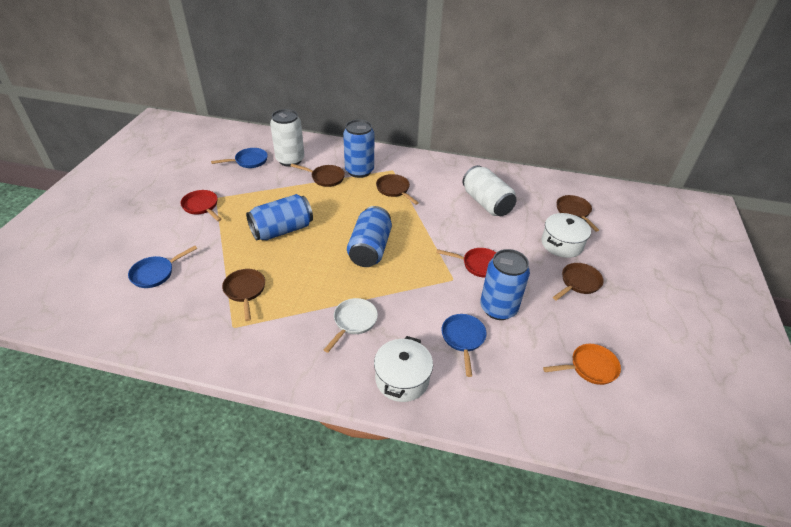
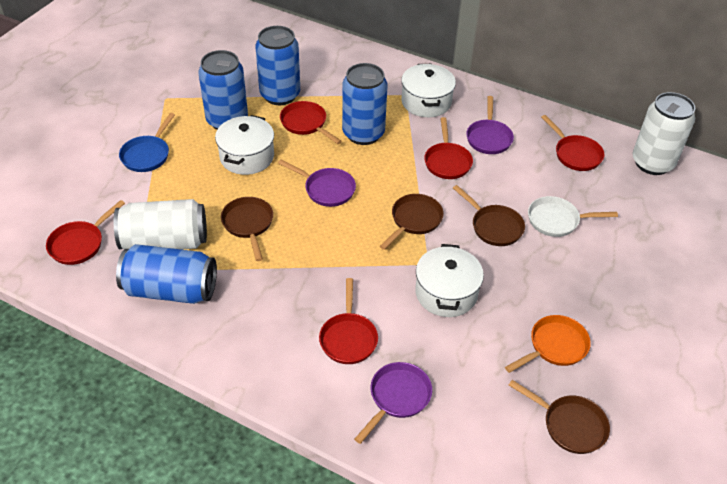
blue pan: 3 -> 1
brown pan: 5 -> 4
purple pan: 0 -> 3
red pan: 2 -> 5
white pot: 2 -> 3

